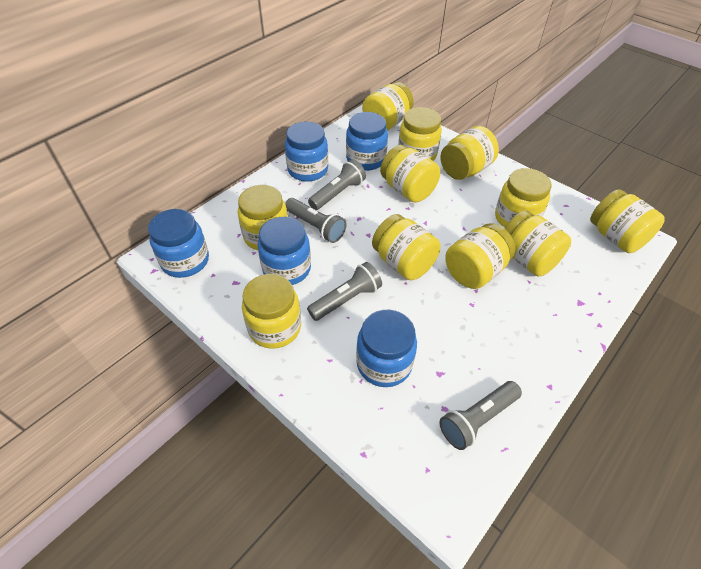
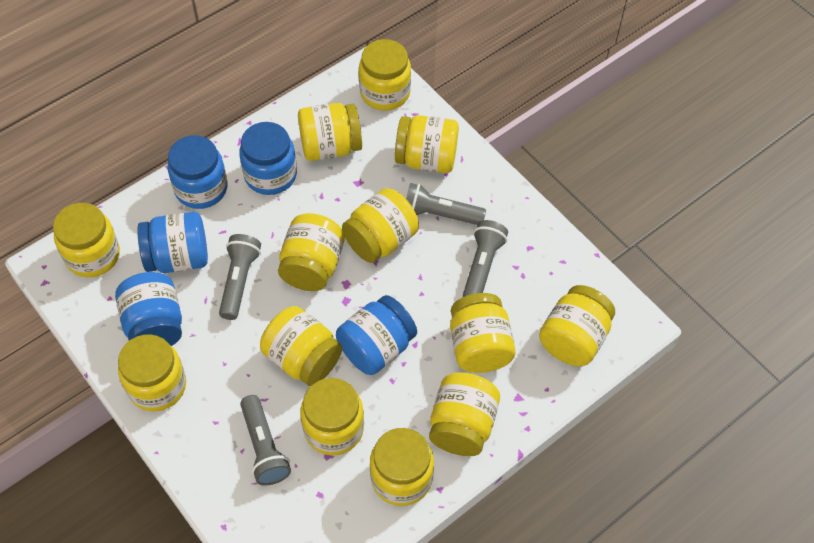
yellow jar: 11 -> 13

